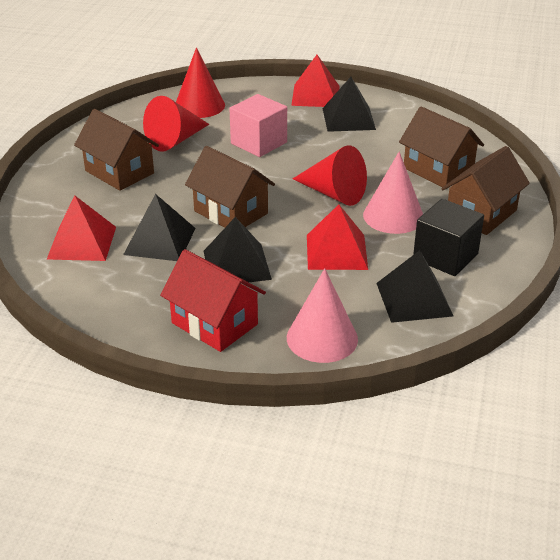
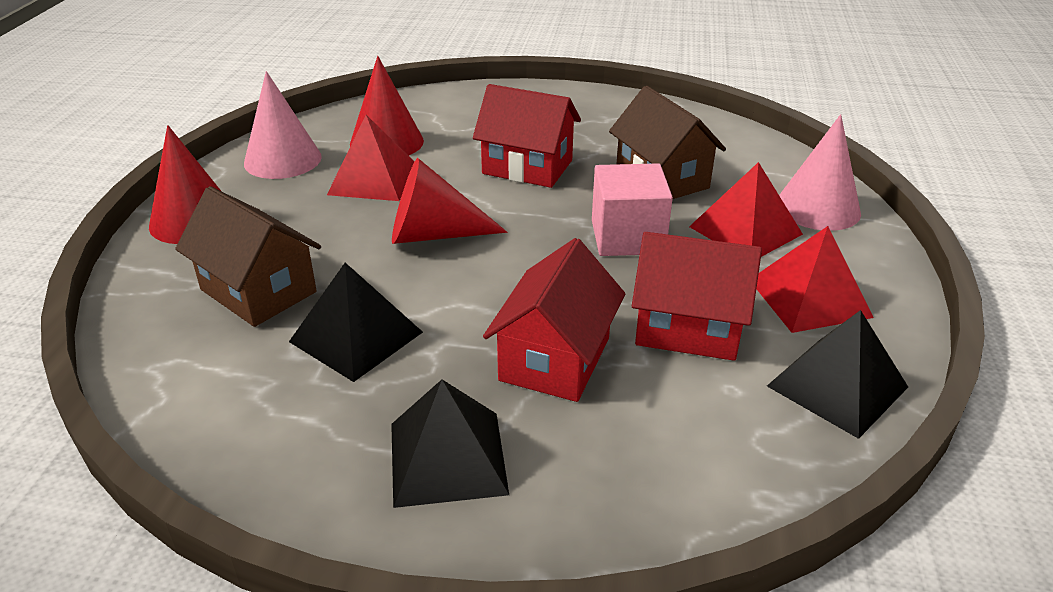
black cube: 1 -> 0
black pyramid: 4 -> 3
brown house: 4 -> 2
red house: 1 -> 3

